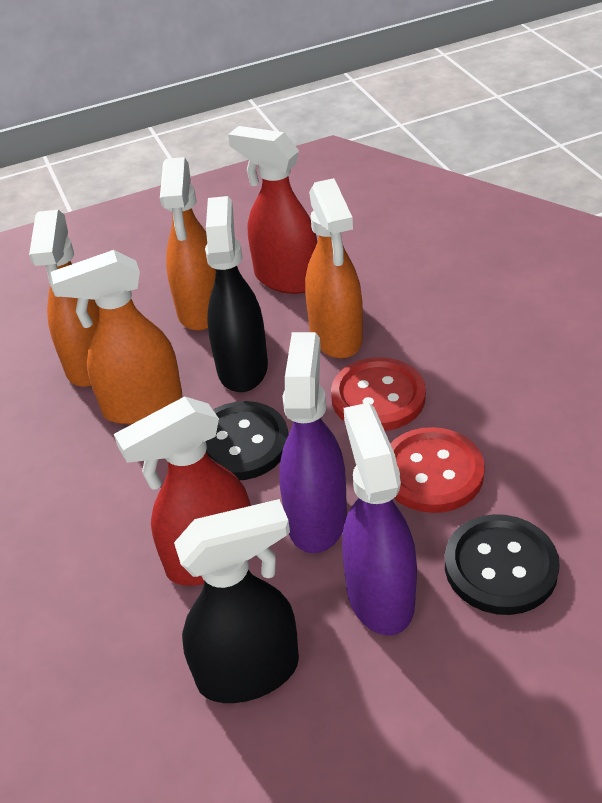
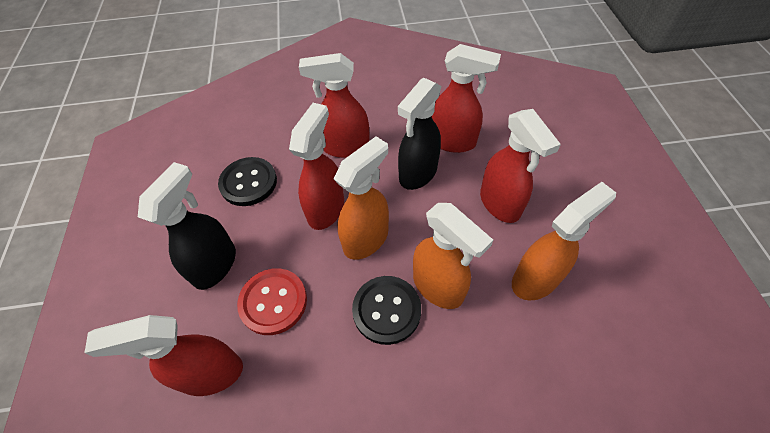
orange spray bottle: 4 -> 3
purple spray bottle: 2 -> 0
red button: 2 -> 1
red spray bottle: 2 -> 5

